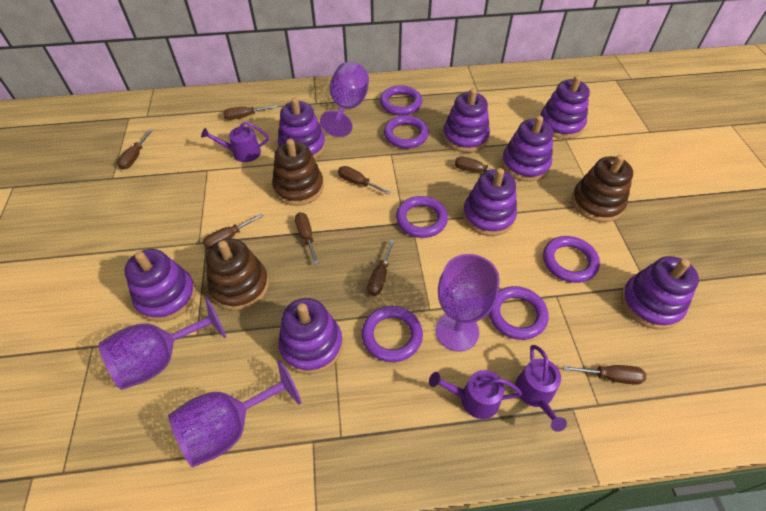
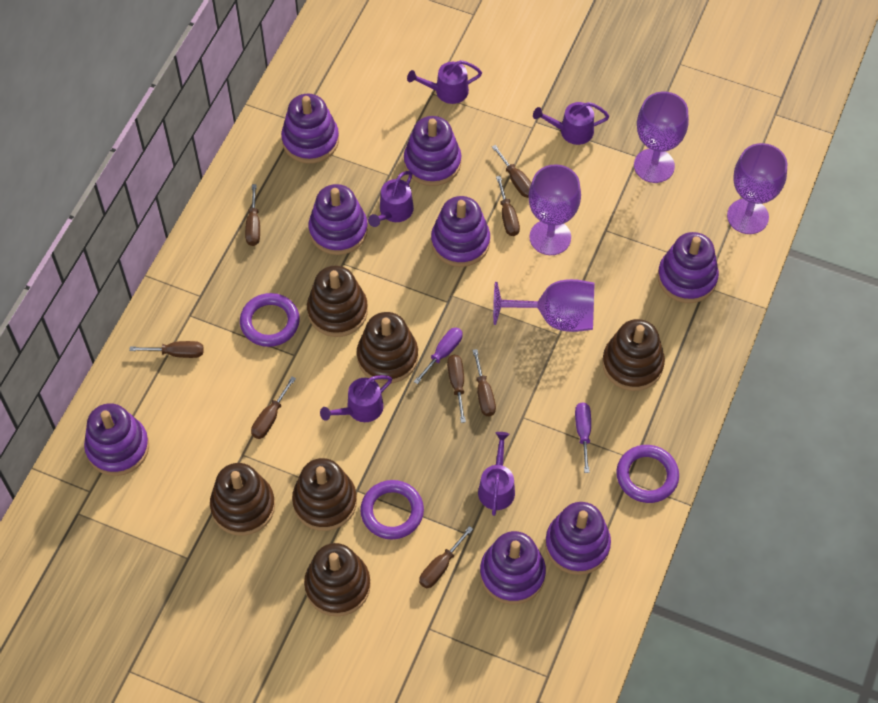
brown stacking toy: 3 -> 6
purple ring: 6 -> 3
purple screwdriver: 0 -> 2
purple watering can: 3 -> 5

